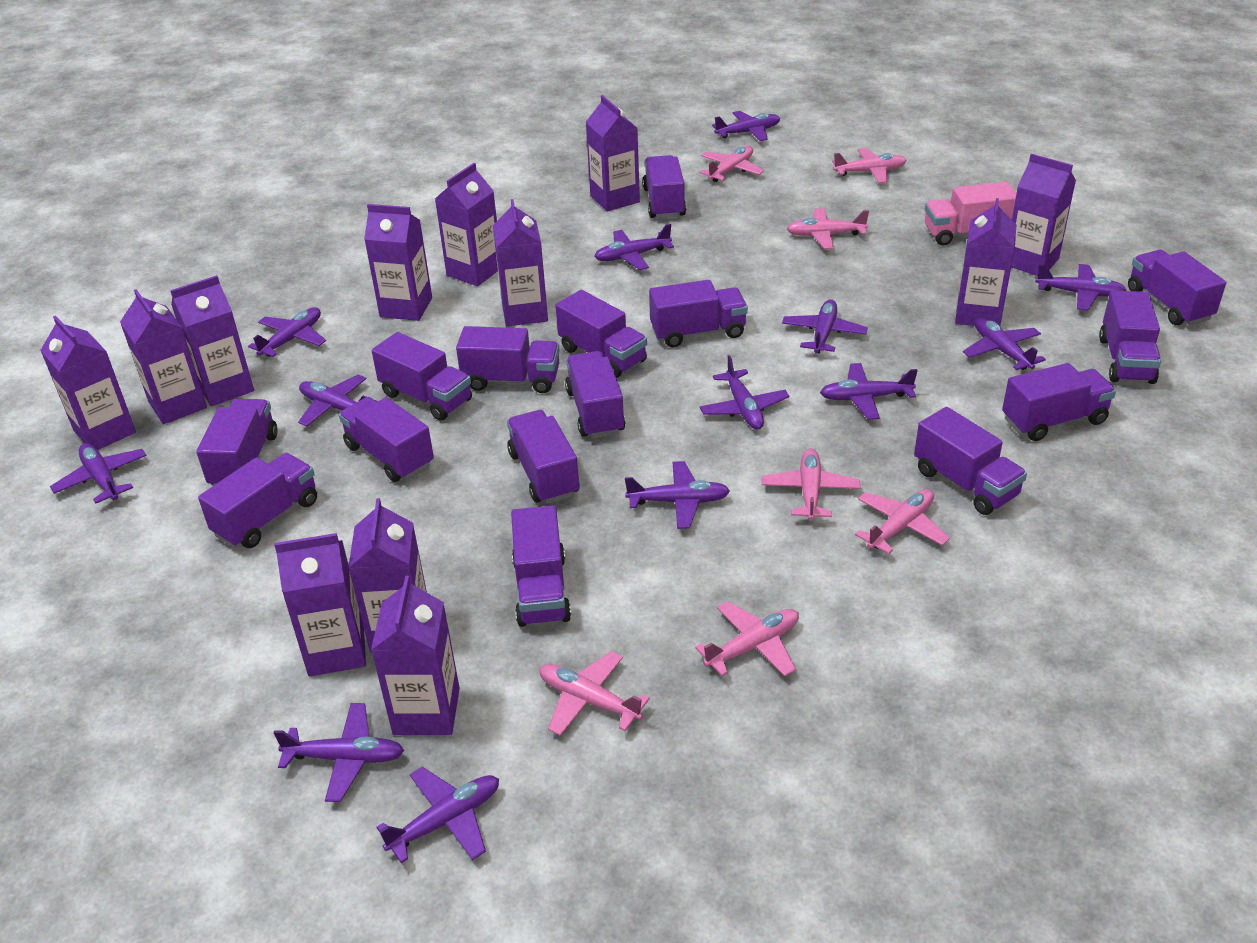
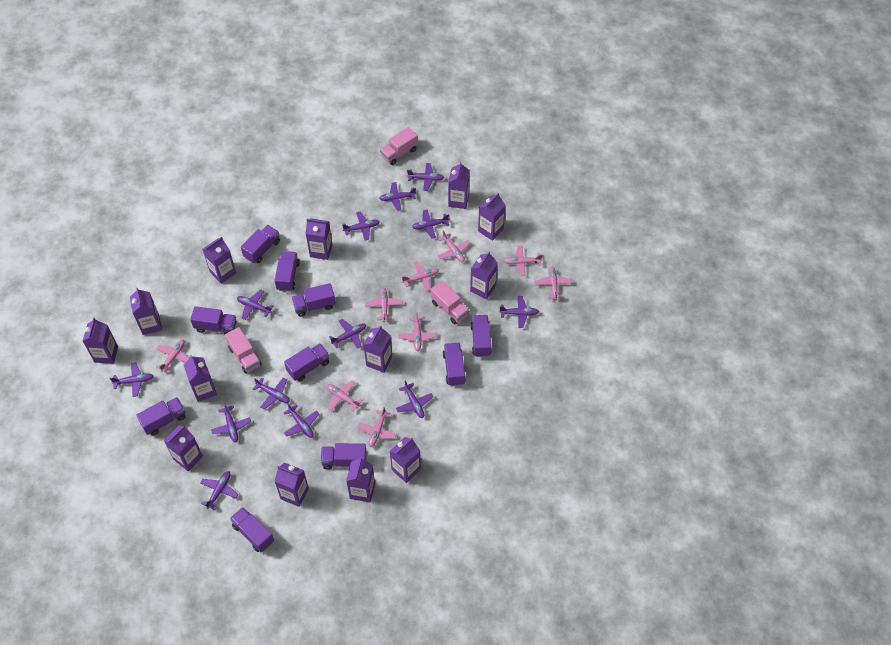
pink plane: 7 -> 9
pink truck: 1 -> 3
purple carton: 12 -> 13
purple truck: 15 -> 10

